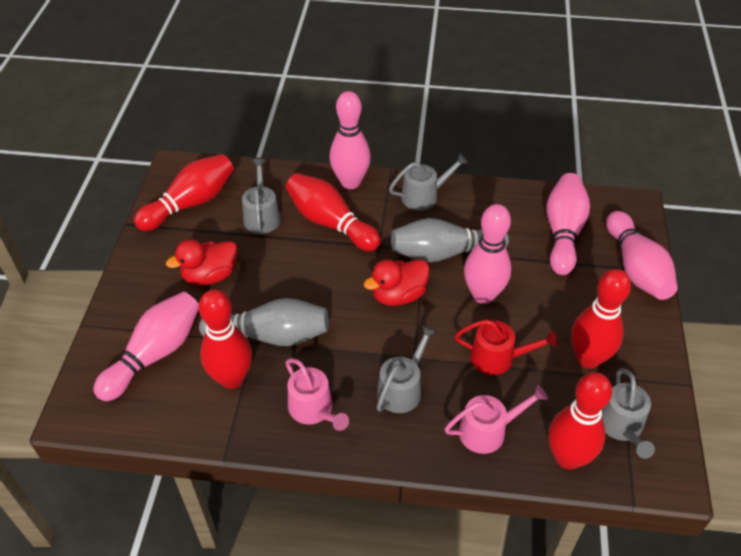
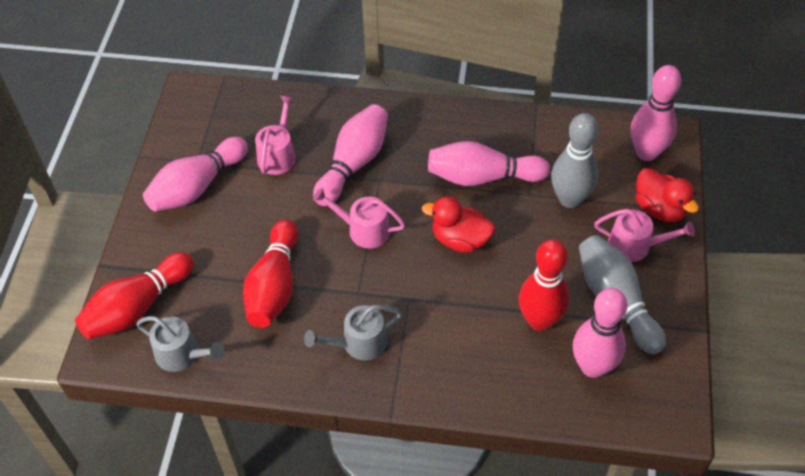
grey watering can: 4 -> 2
pink watering can: 2 -> 3
red bowling pin: 5 -> 3
red watering can: 1 -> 0

